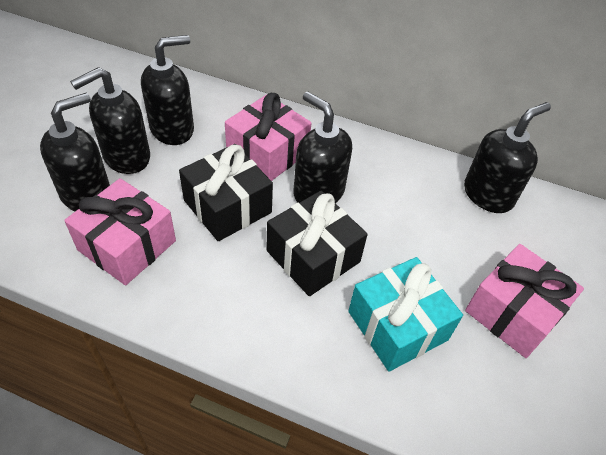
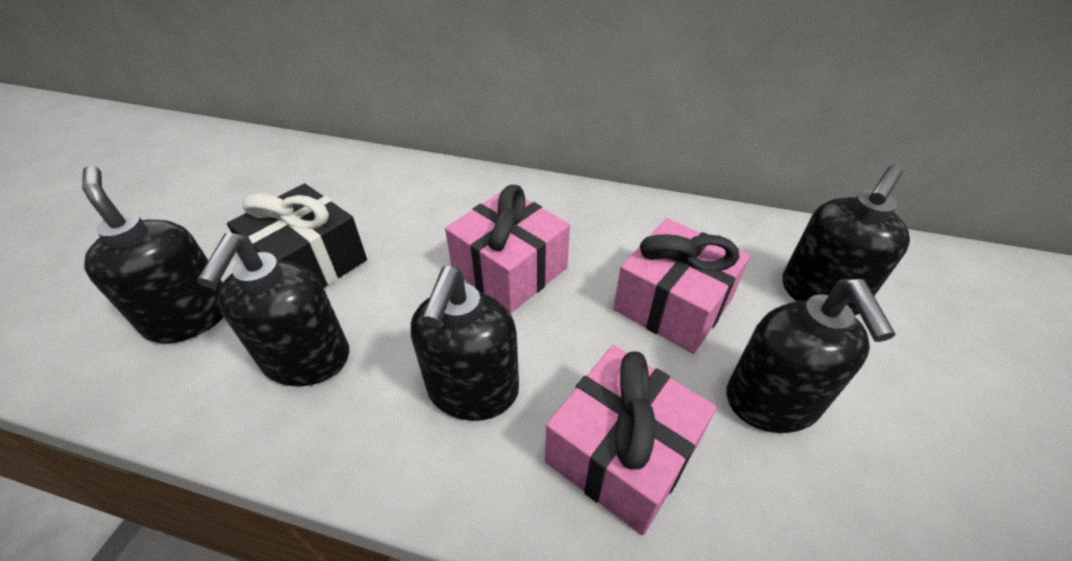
black gift: 2 -> 1
turquoise gift: 1 -> 0

